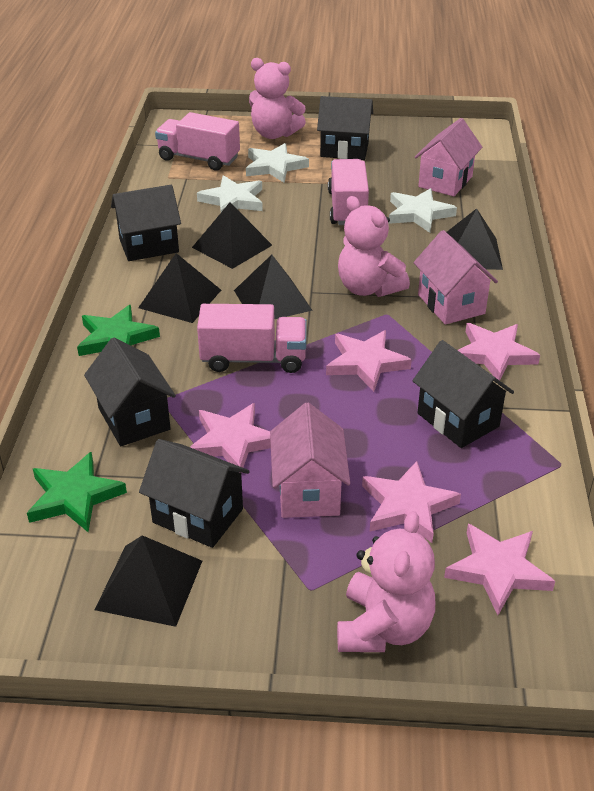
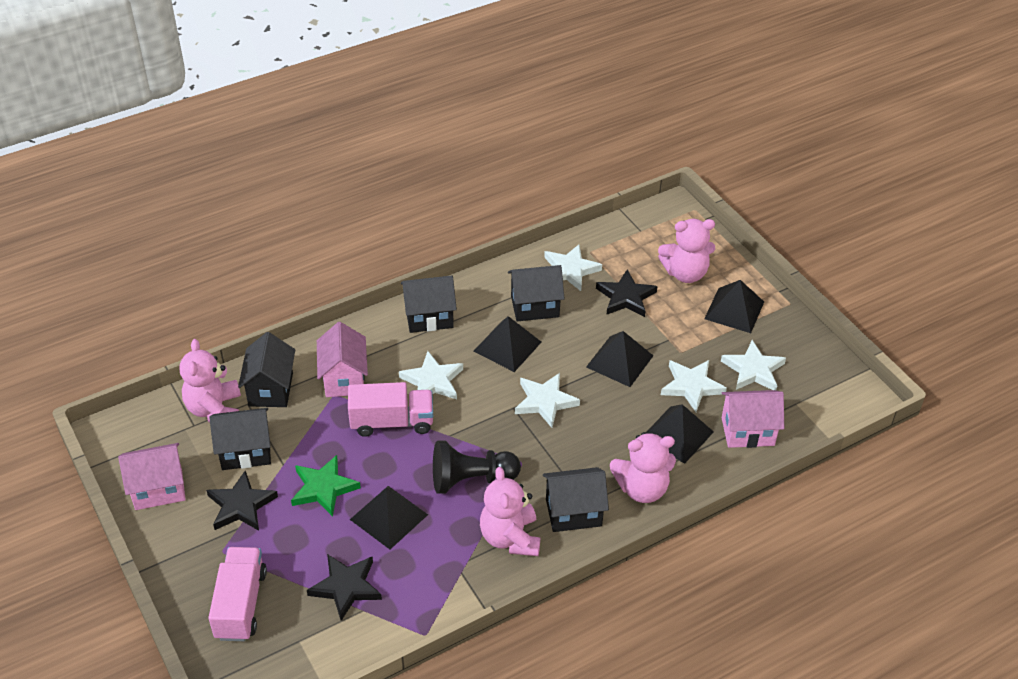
black pawn: 0 -> 1
black star: 0 -> 3
green star: 2 -> 1
pink star: 5 -> 0
pink teddy bear: 3 -> 4
pink truck: 3 -> 2
white star: 3 -> 5

